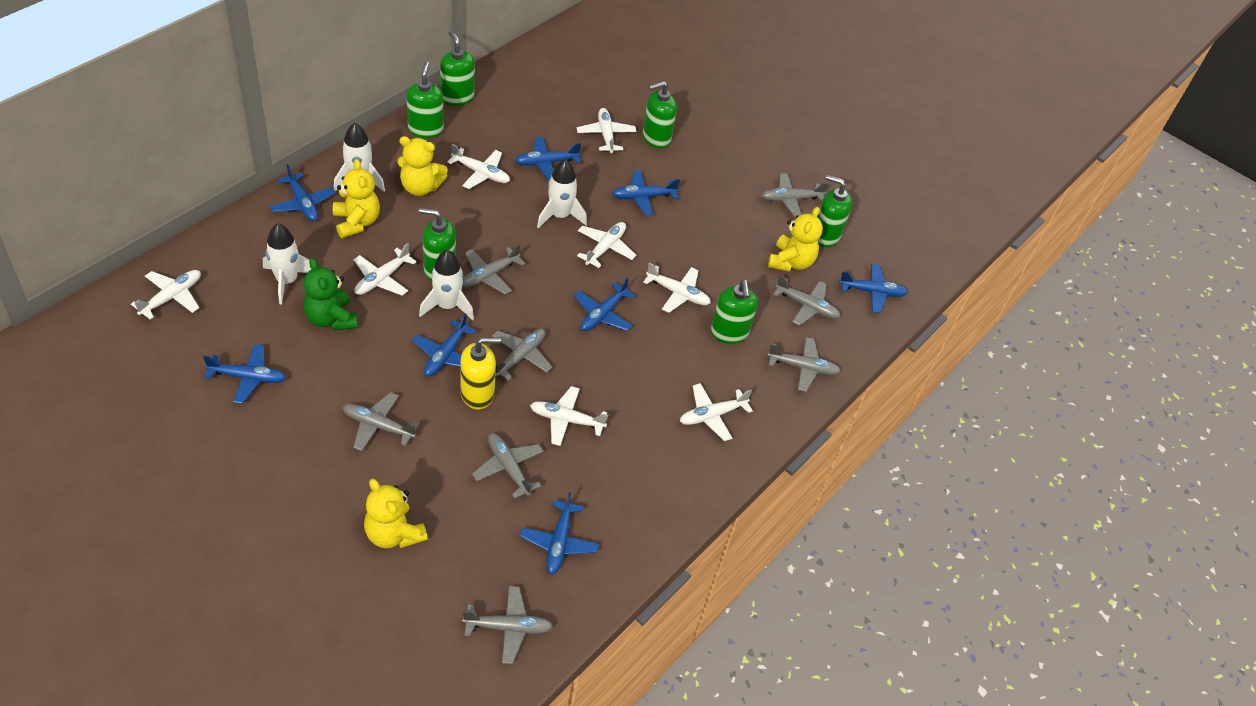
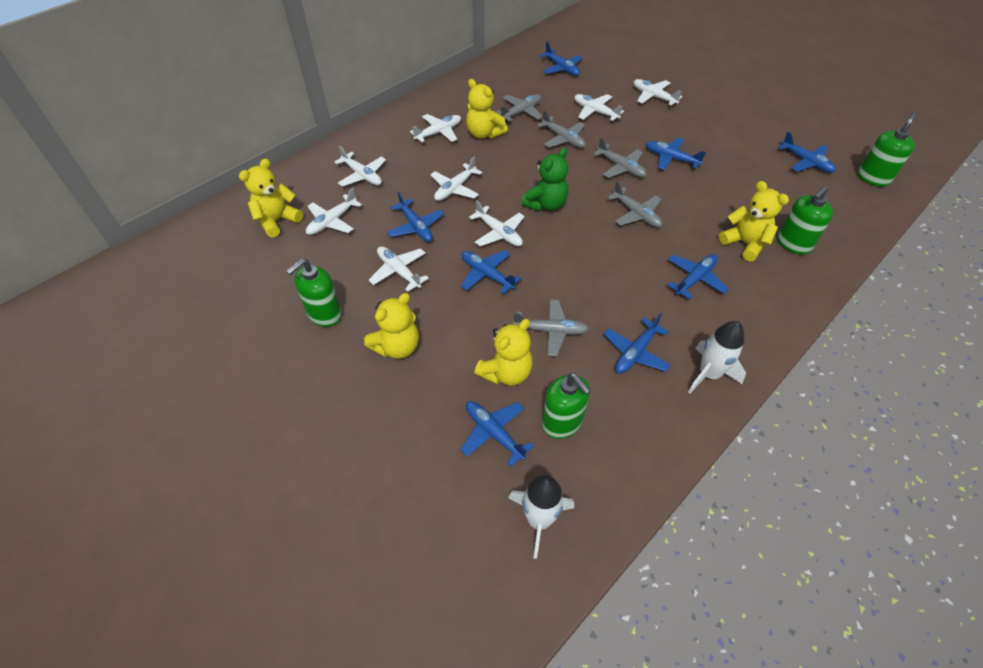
green soap dispenser: 6 -> 4
grey plane: 8 -> 5
white rocket: 4 -> 2
yellow soap dispenser: 1 -> 0
yellow teddy bear: 4 -> 5

